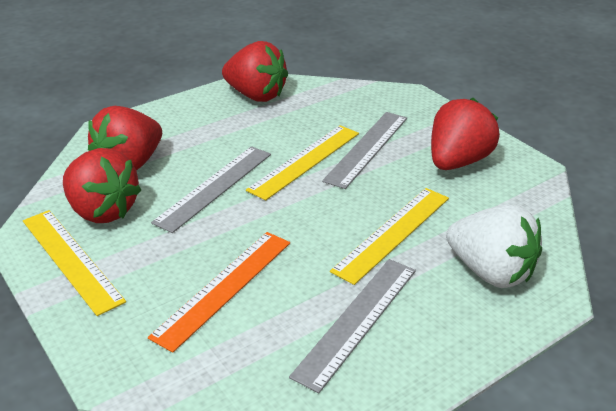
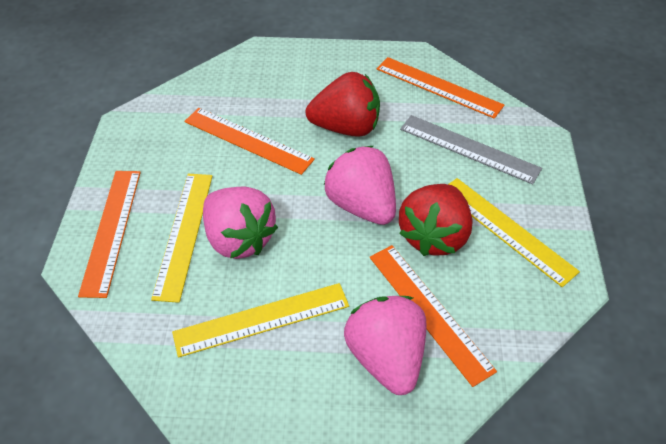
grey ruler: 3 -> 1
orange ruler: 1 -> 4
pink strawberry: 0 -> 3
red strawberry: 4 -> 2
white strawberry: 1 -> 0

